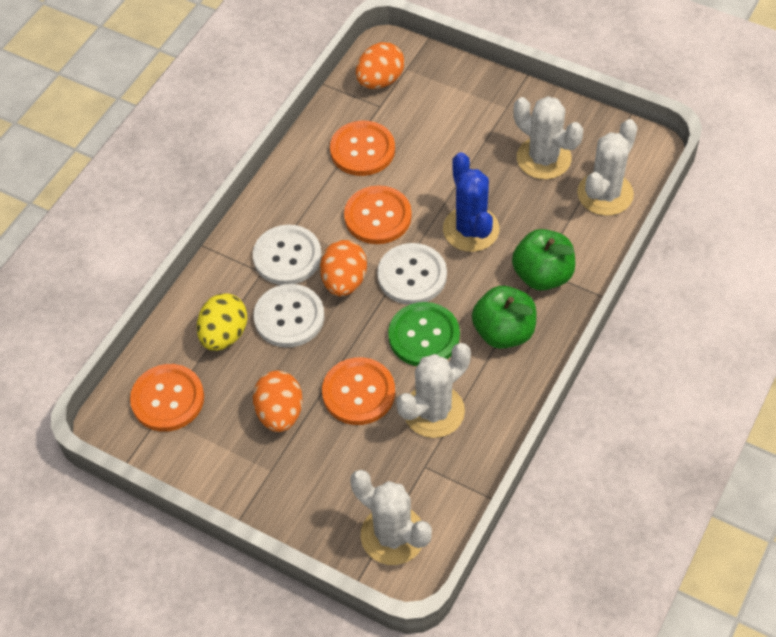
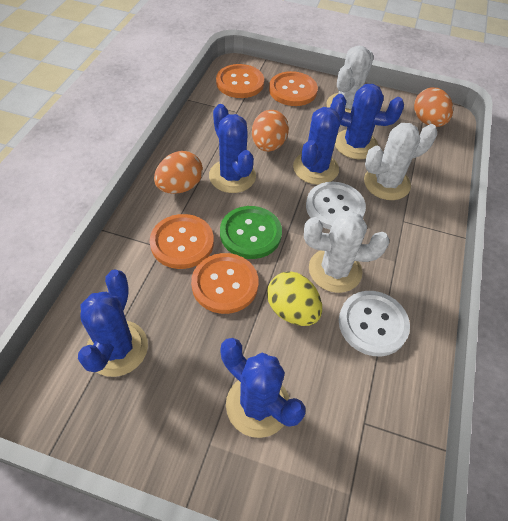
blue cactus: 1 -> 5
green apple: 2 -> 0
white button: 3 -> 2
white cactus: 4 -> 3

